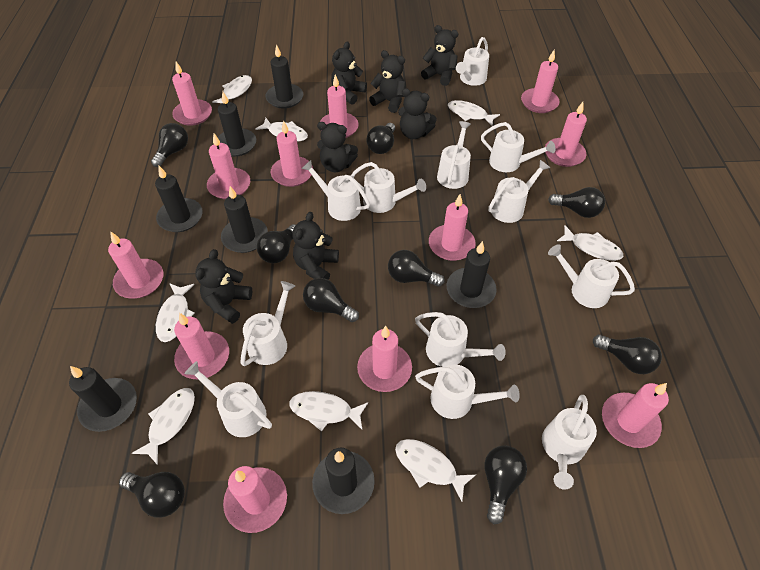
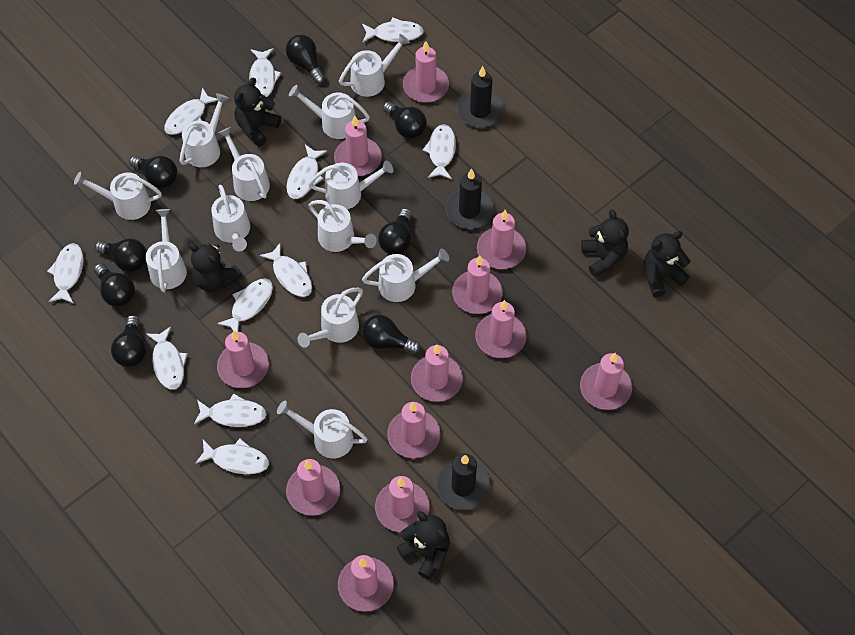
black candle: 7 -> 3
black light bulb: 9 -> 8
black teddy bear: 7 -> 5
white fish: 8 -> 11

